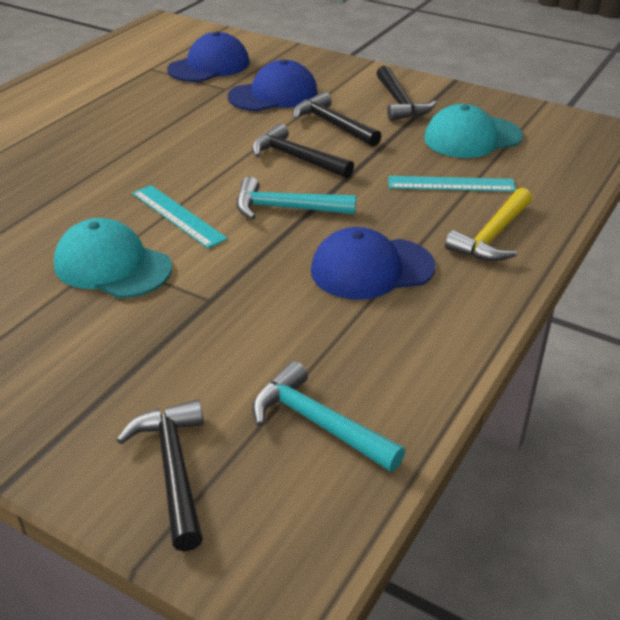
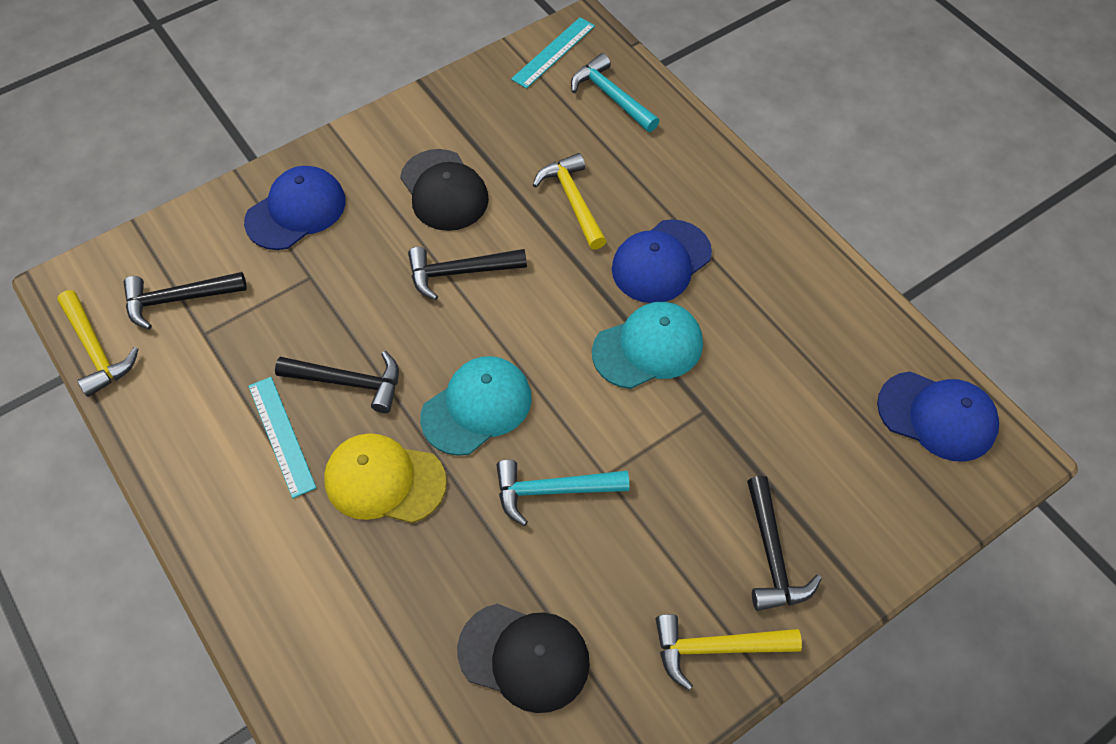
black cap: 0 -> 2
yellow cap: 0 -> 1
yellow hammer: 1 -> 3

